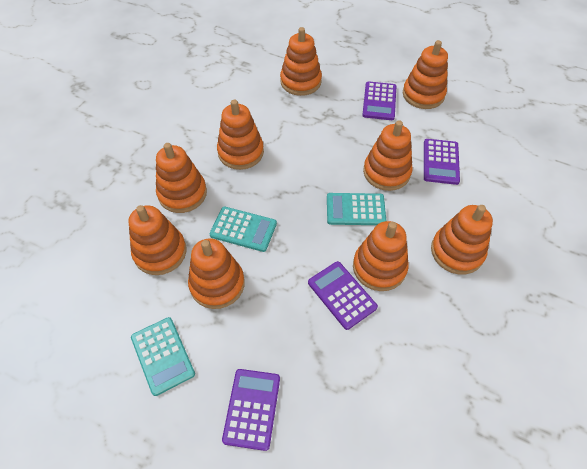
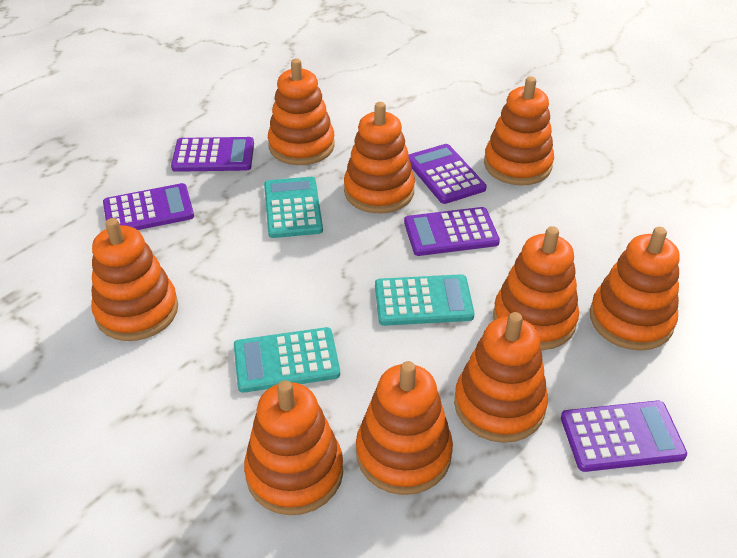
purple calculator: 4 -> 5

